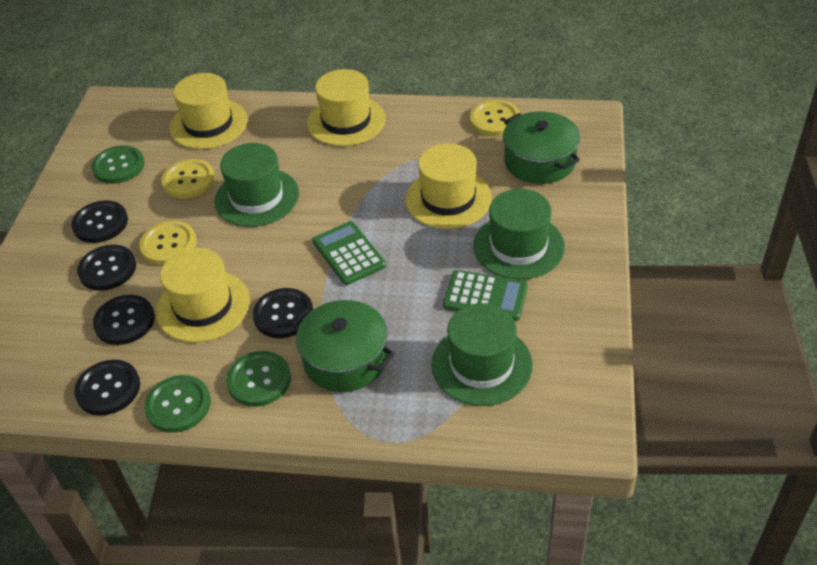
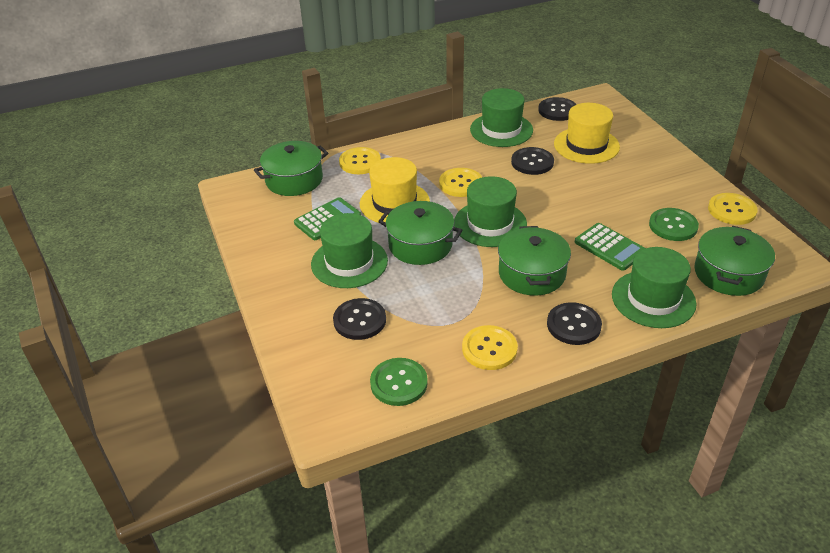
black button: 5 -> 4
green button: 3 -> 2
green hat: 3 -> 4
green pot: 2 -> 4
yellow button: 3 -> 4
yellow hat: 4 -> 2

